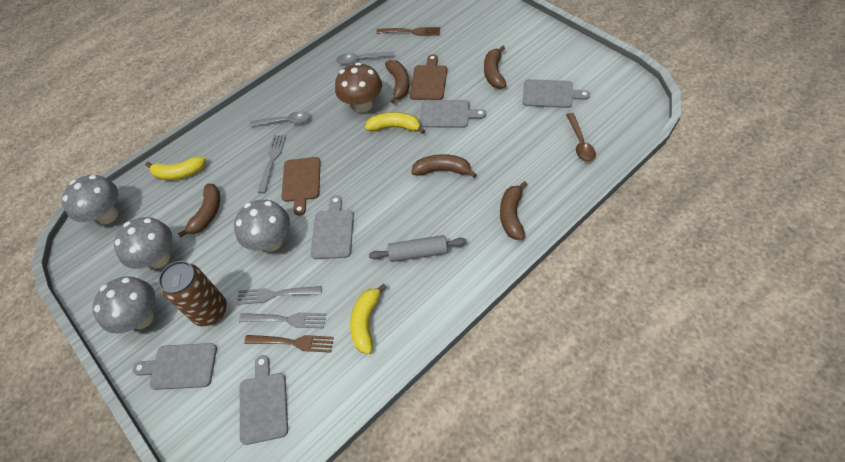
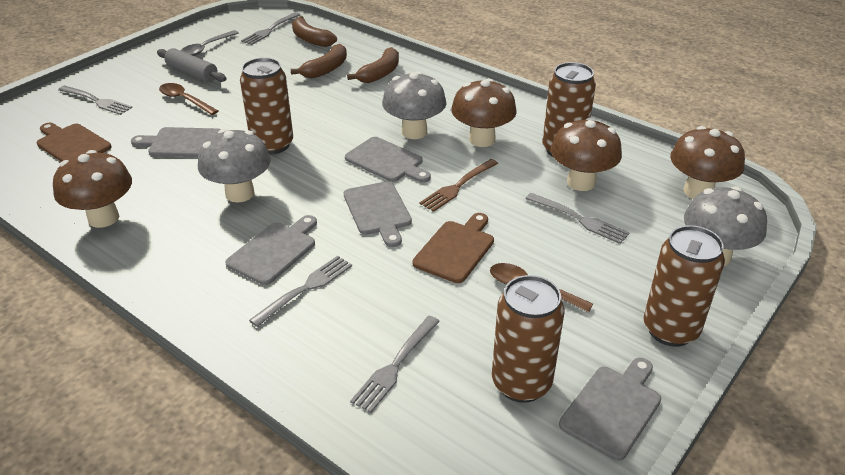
brown banana: 5 -> 3
brown can: 1 -> 4
brown fork: 2 -> 1
brown mushroom: 1 -> 4
brown spoon: 1 -> 2
grey fork: 3 -> 5
grey mushroom: 4 -> 3
grey spoon: 2 -> 1
yellow banana: 3 -> 0

